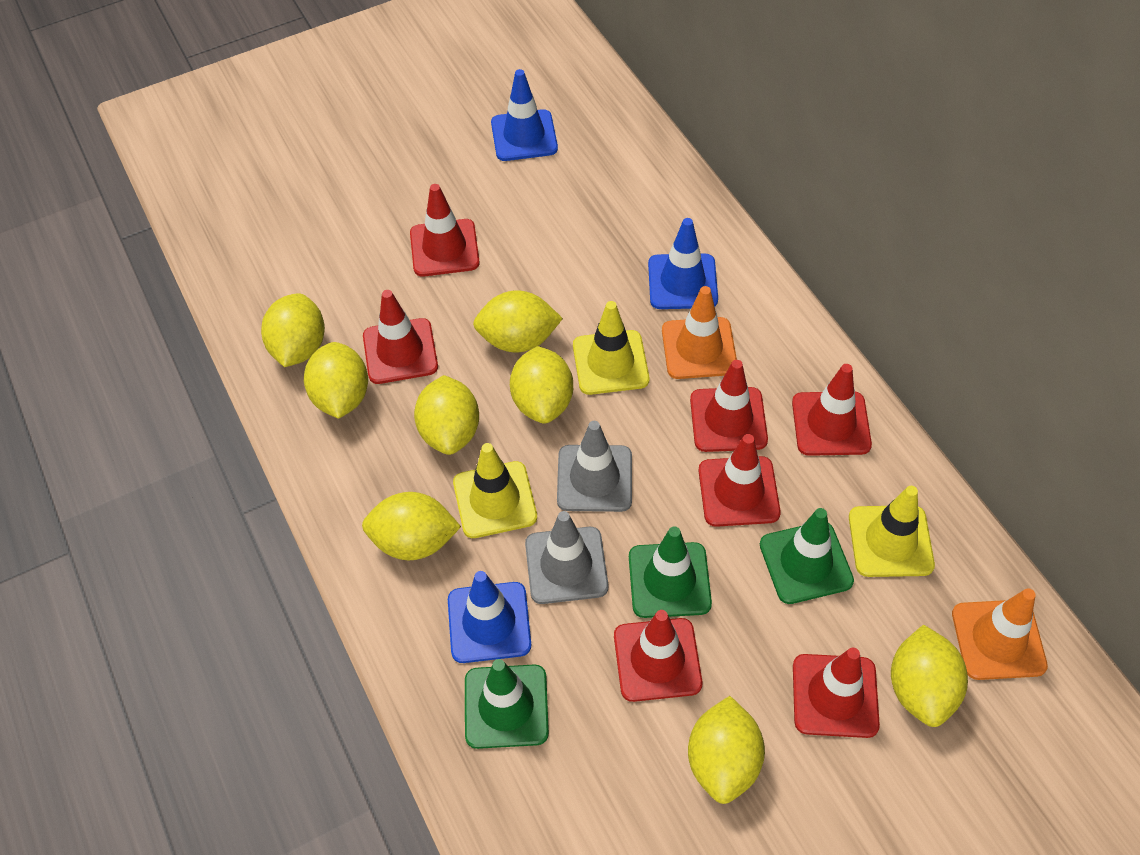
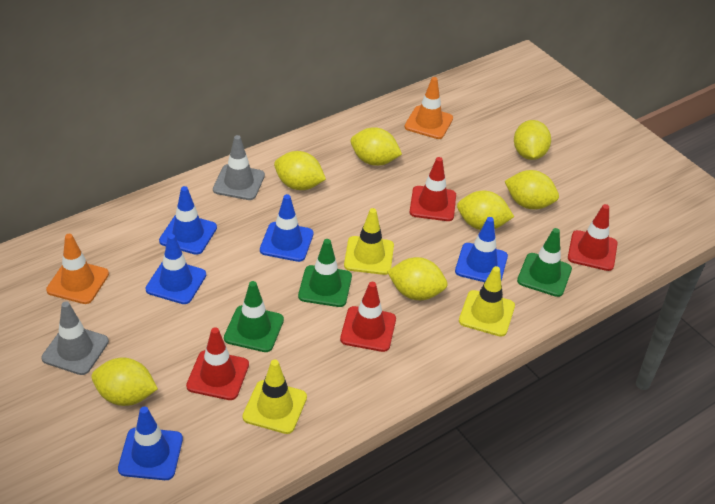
blue traffic cone: 3 -> 5
red traffic cone: 7 -> 4
yellow lemon: 8 -> 7

